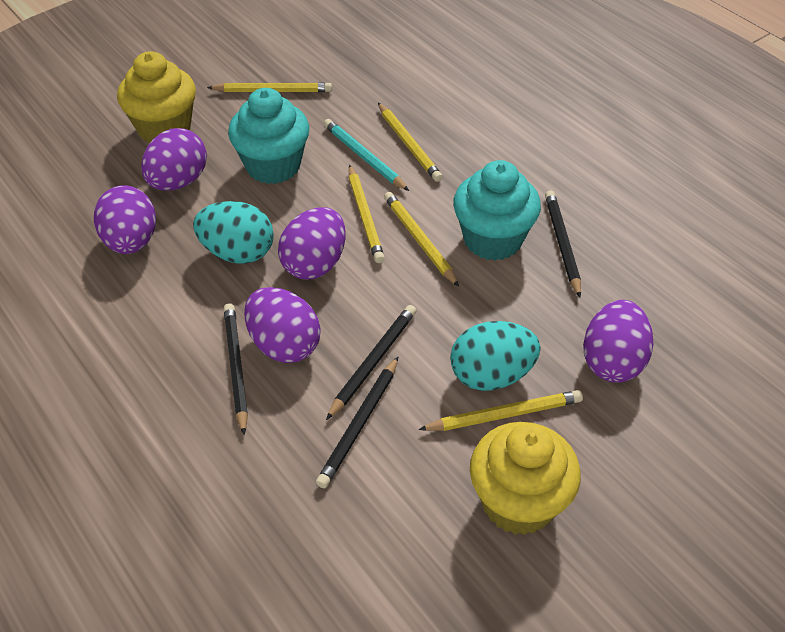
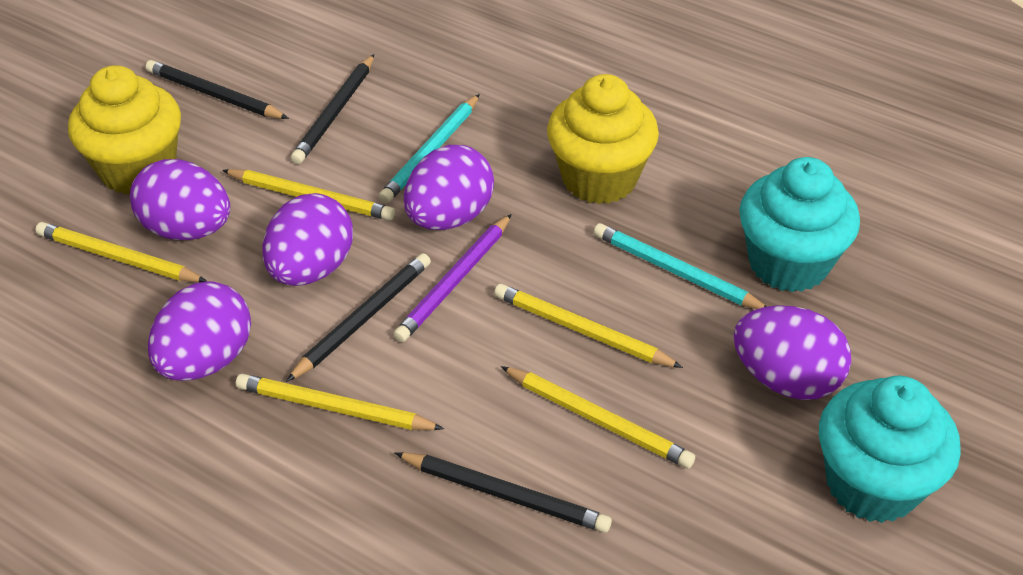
purple pencil: 0 -> 1
turquoise egg: 2 -> 0
turquoise pencil: 1 -> 2

